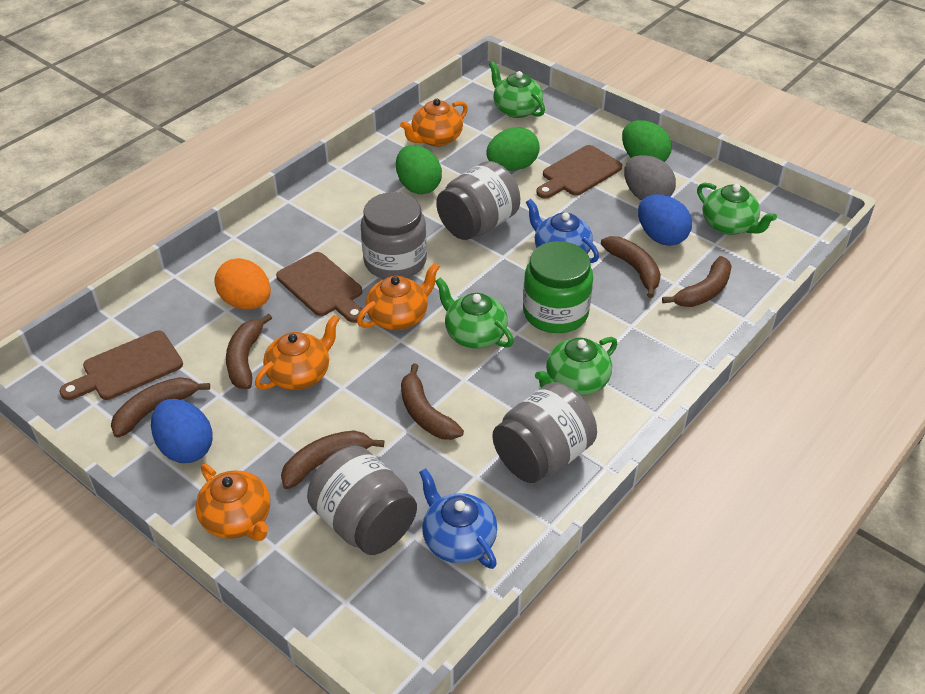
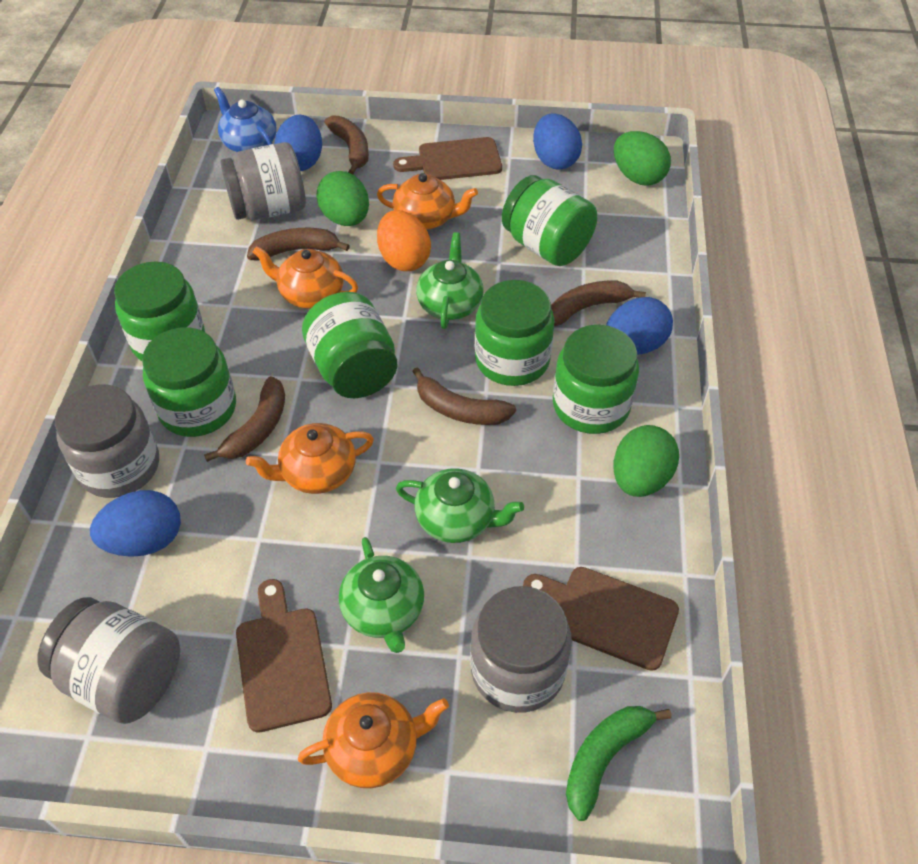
blue egg: 2 -> 4
blue teapot: 2 -> 1
brown banana: 6 -> 5
green banana: 0 -> 1
green jar: 1 -> 6
green teapot: 4 -> 3
grey egg: 1 -> 0

